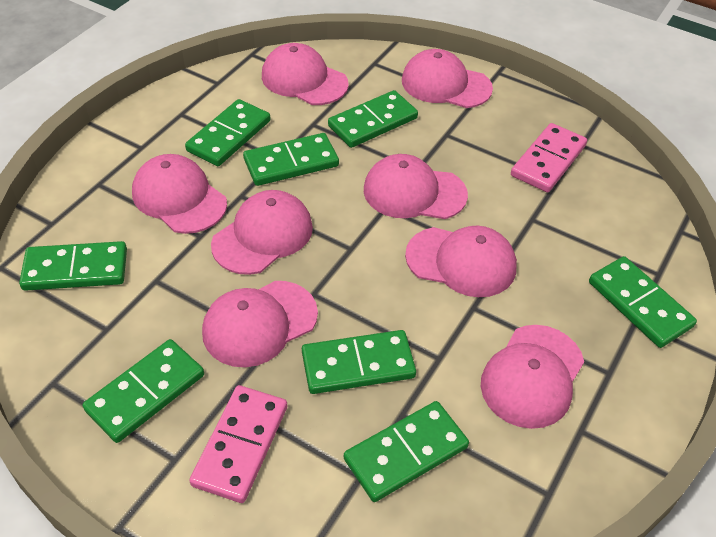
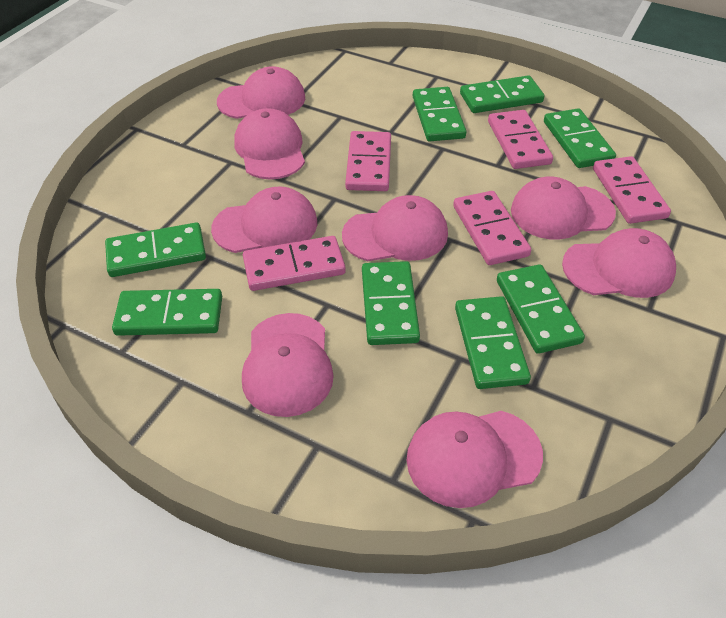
pink domino: 2 -> 5

